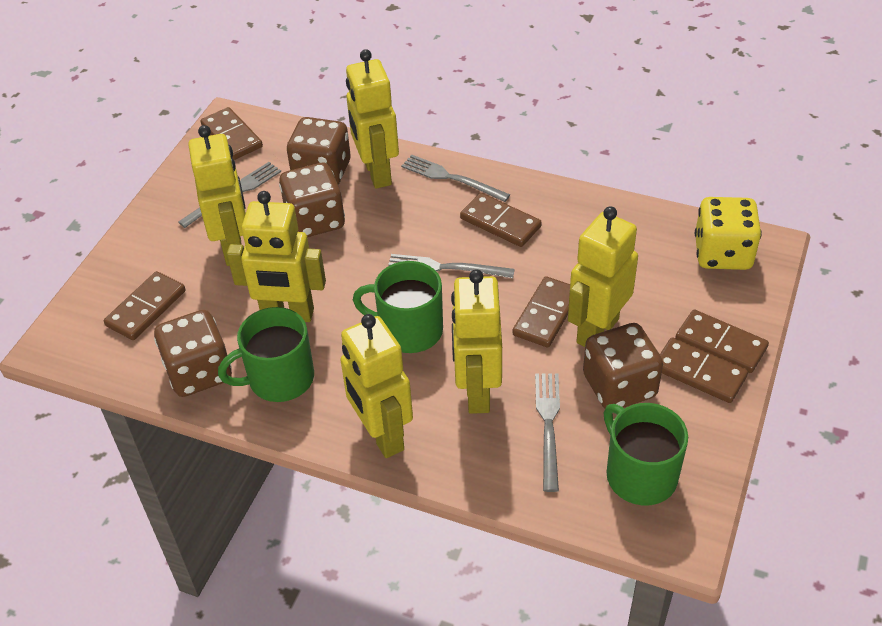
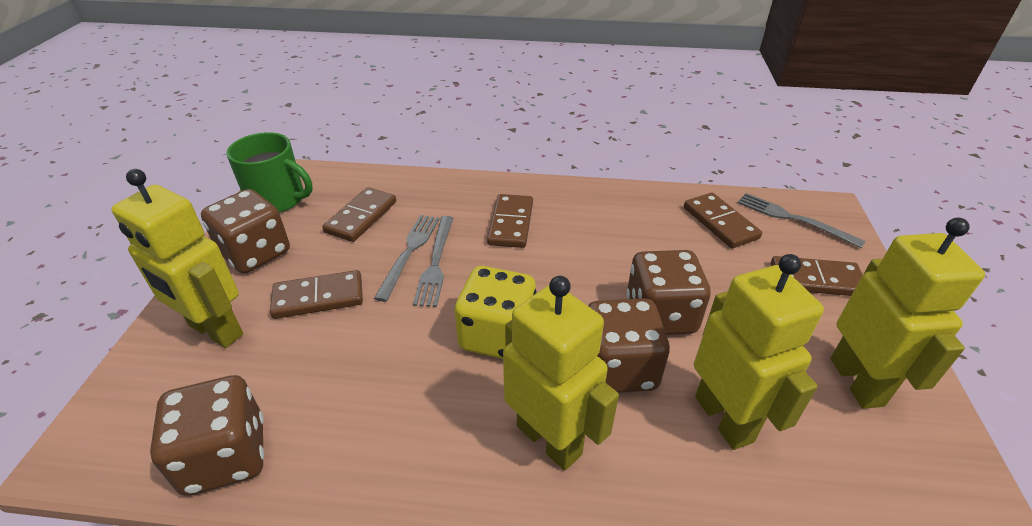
brown domino: 6 -> 5
green mug: 3 -> 1
grey fork: 4 -> 3
yellow robot: 6 -> 4

